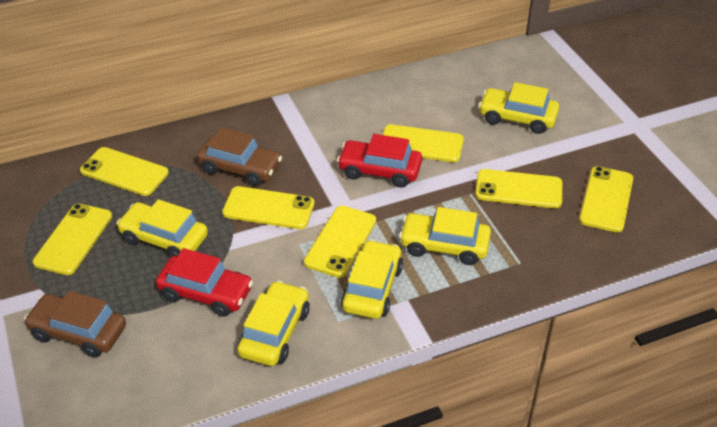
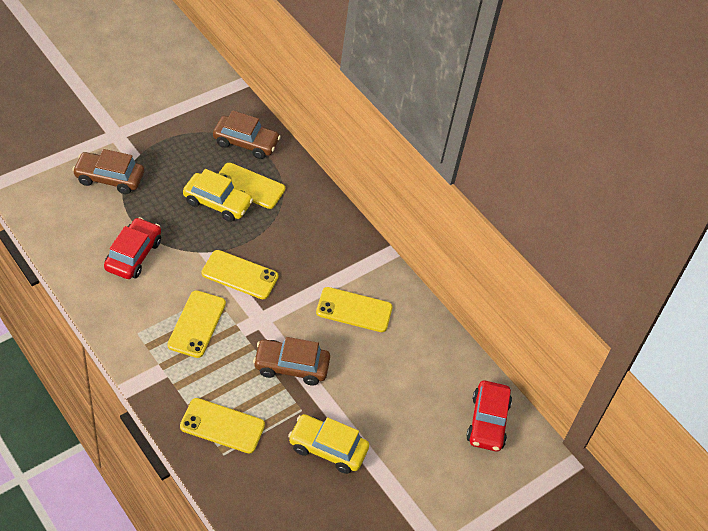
brown car: 2 -> 3
yellow car: 5 -> 2
yellow phone: 7 -> 5

